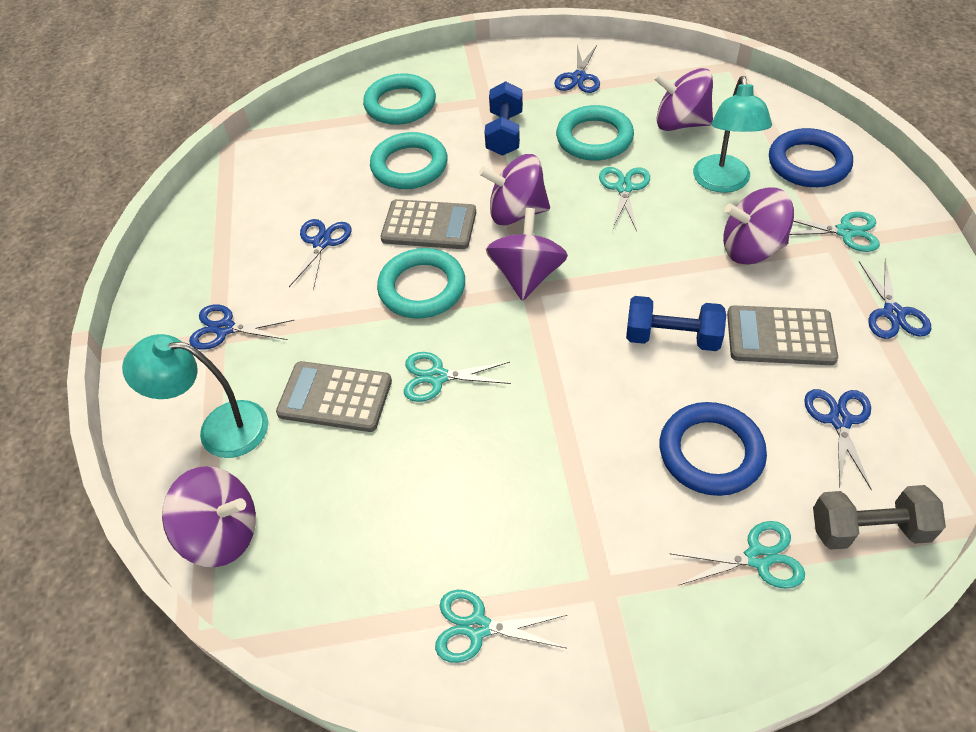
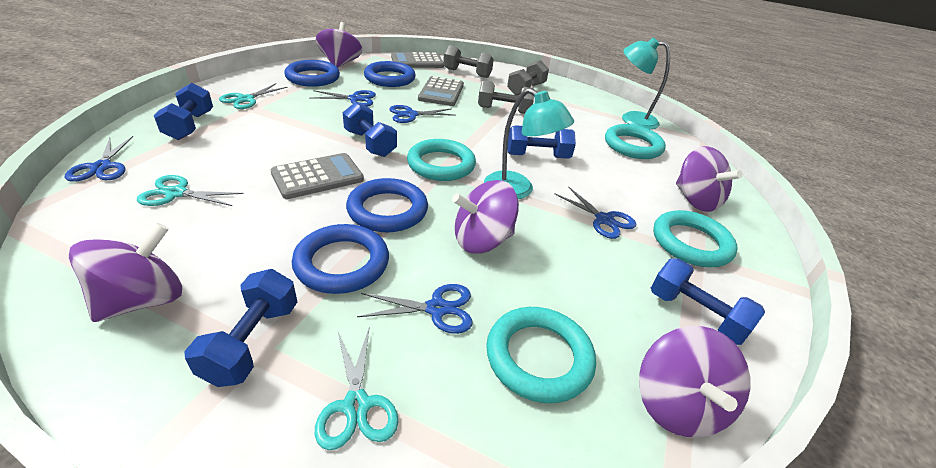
blue dumbbell: 2 -> 5
blue ring: 2 -> 4
grey dumbbell: 1 -> 3
turquoise scissors: 5 -> 3

